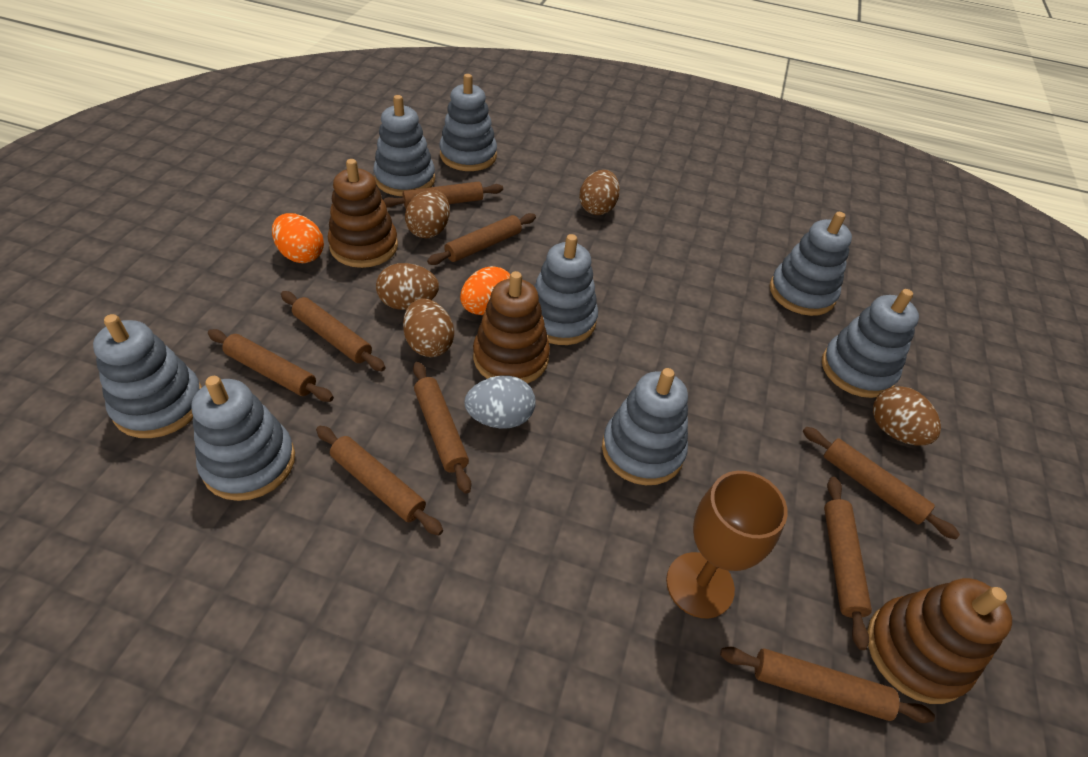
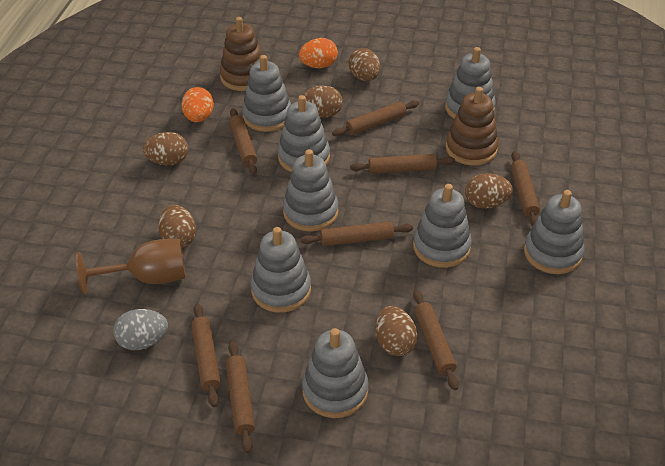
brown egg: 5 -> 6
brown rolling pin: 9 -> 8
brown stacking toy: 3 -> 2

